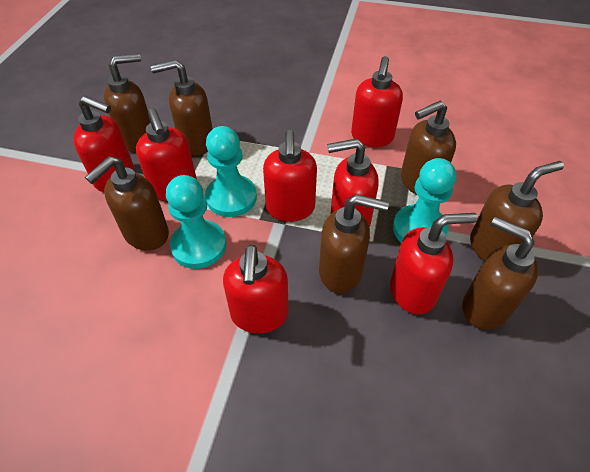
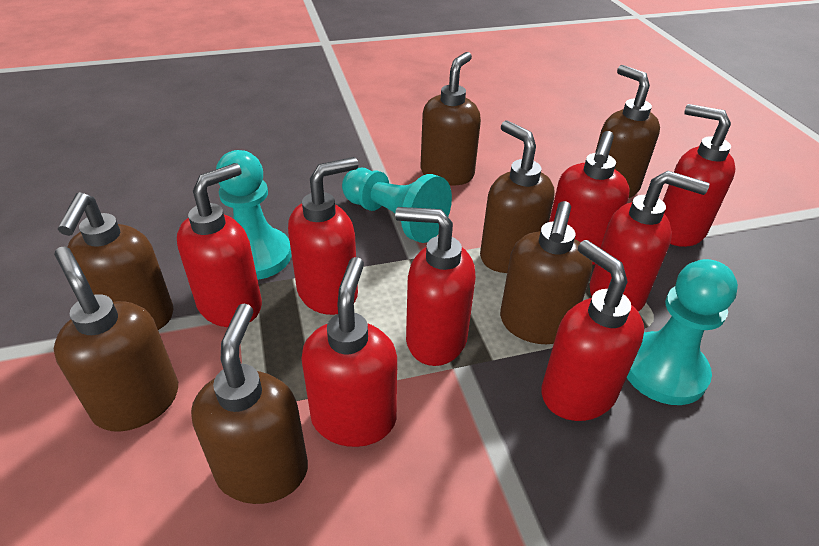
red soap dispenser: 7 -> 8

